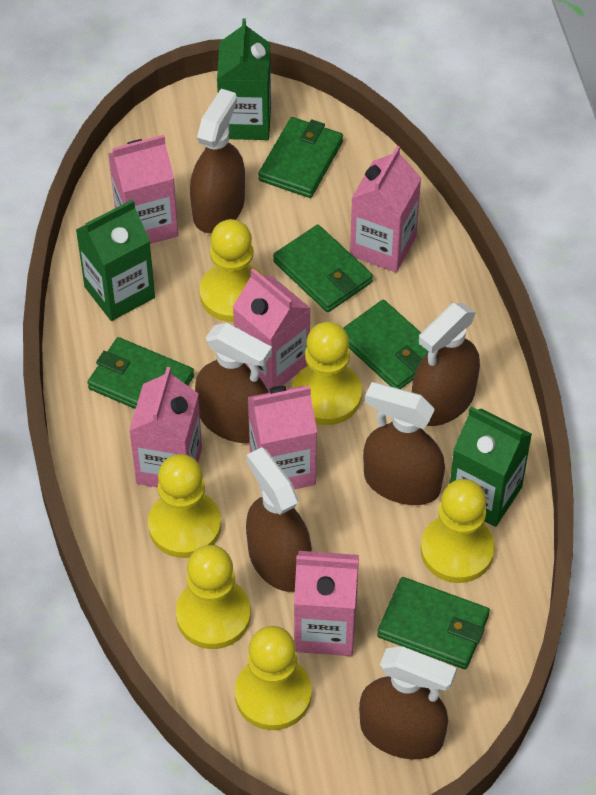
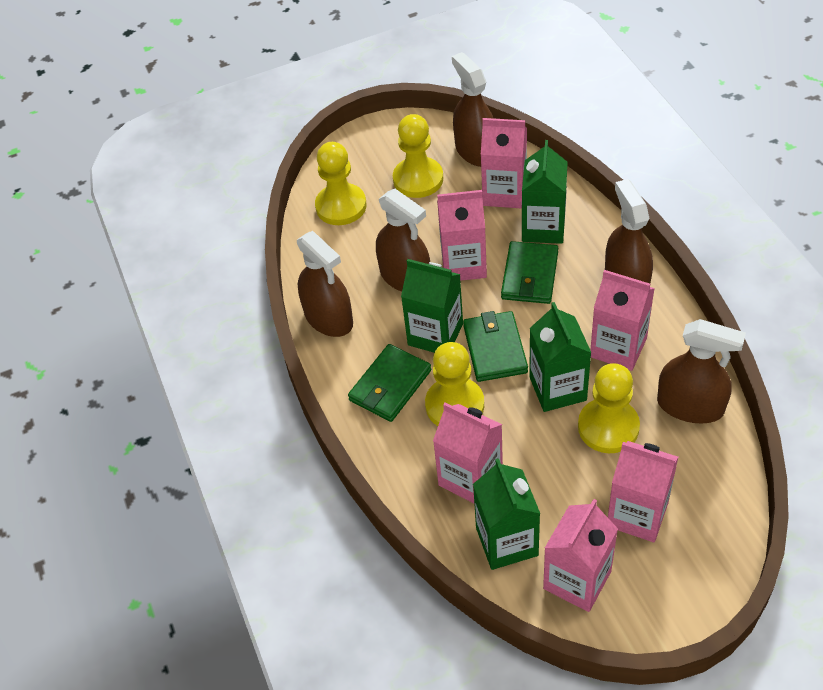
brown spray bottle: 6 -> 5
green carton: 3 -> 4
green wallet: 5 -> 3
yellow pawn: 6 -> 4

